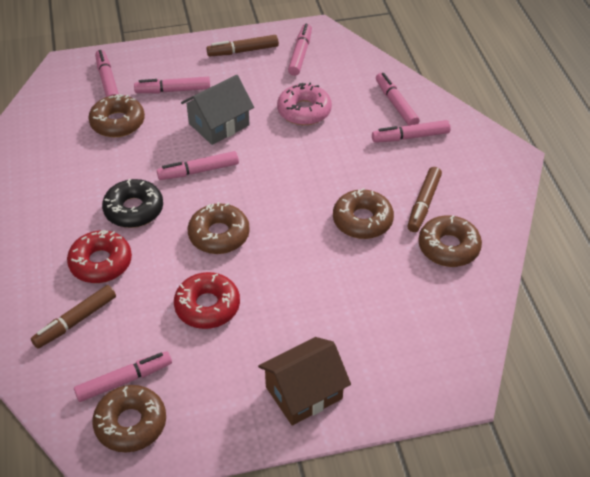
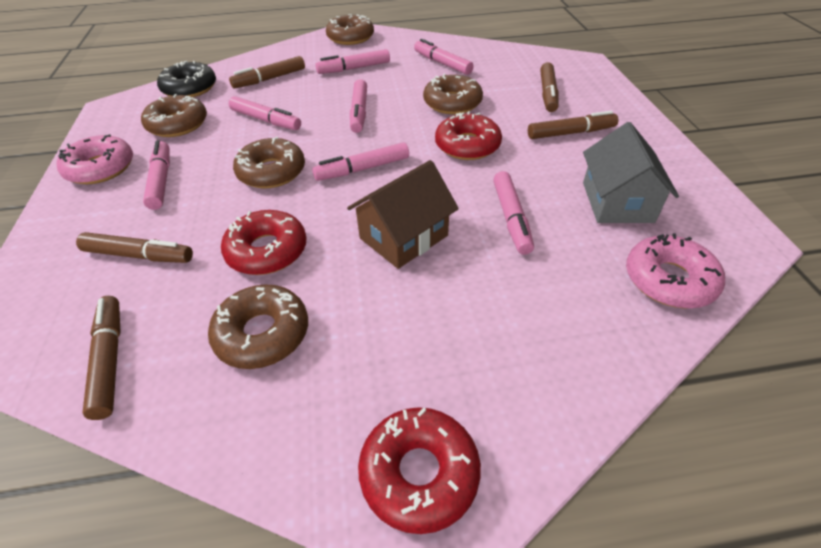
brown marker: 3 -> 5
pink donut: 1 -> 2
red donut: 2 -> 3

